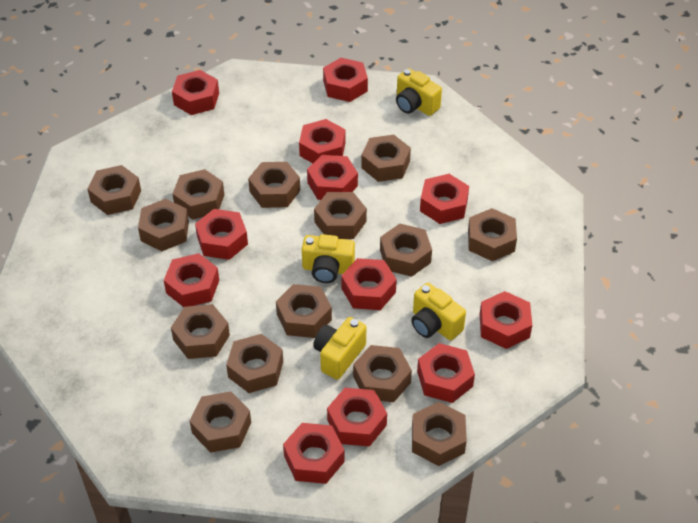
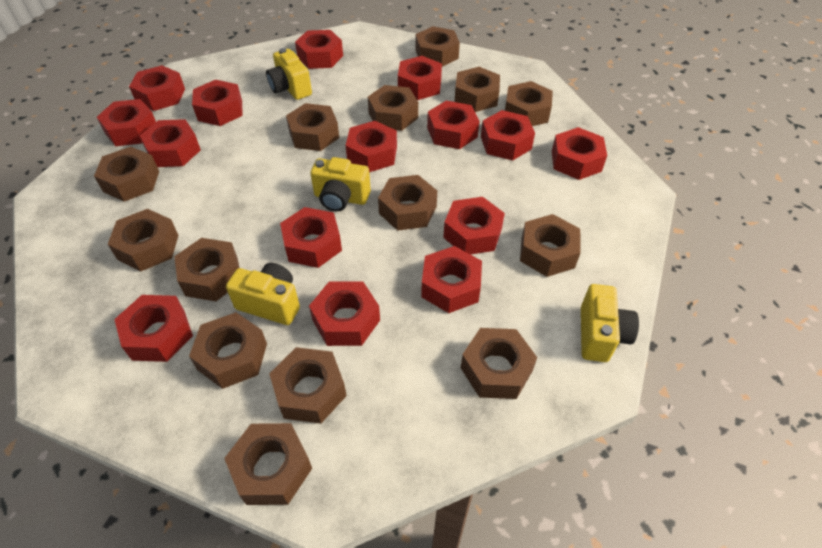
red nut: 12 -> 15

